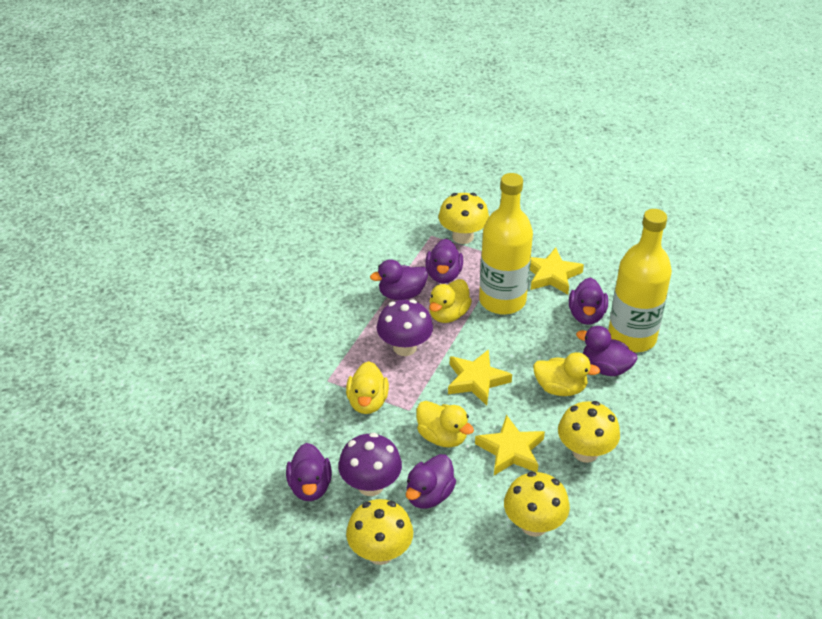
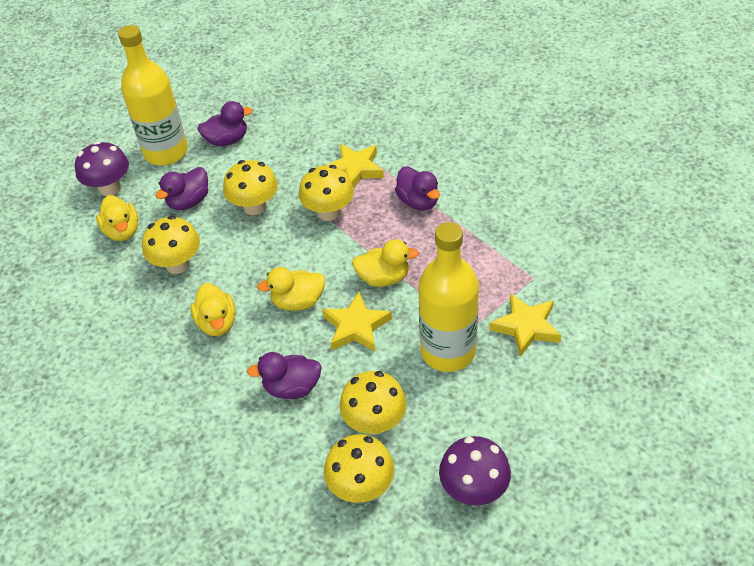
purple duck: 6 -> 4
yellow mushroom: 4 -> 5

